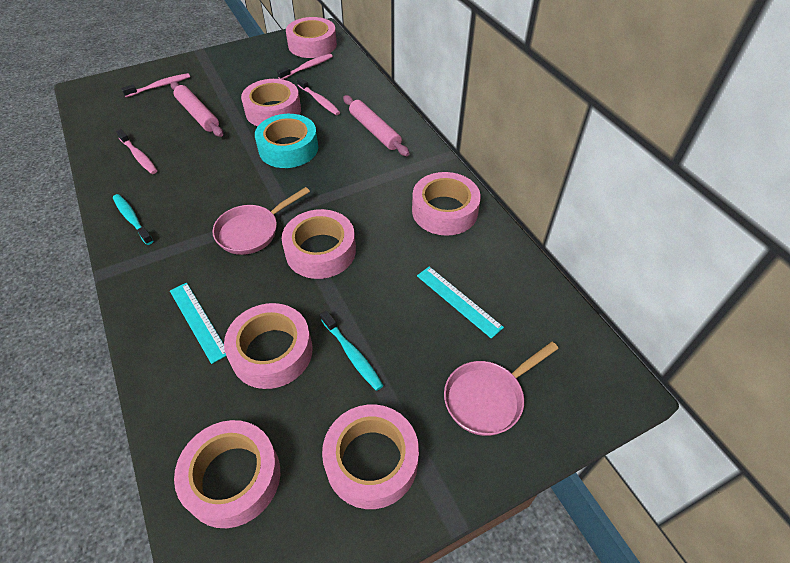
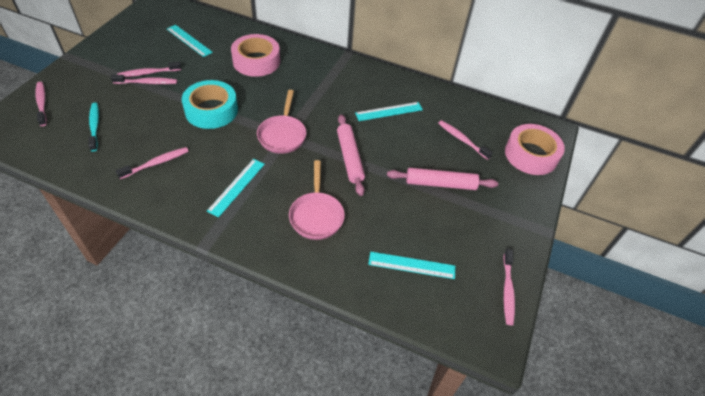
pink tape: 7 -> 2
pink toothbrush: 4 -> 6
turquoise ruler: 2 -> 4
turquoise toothbrush: 2 -> 1

